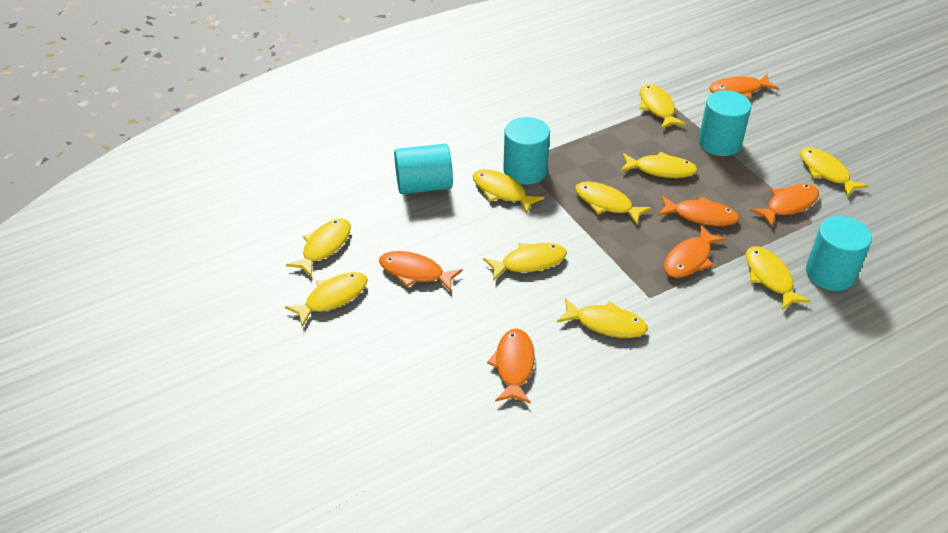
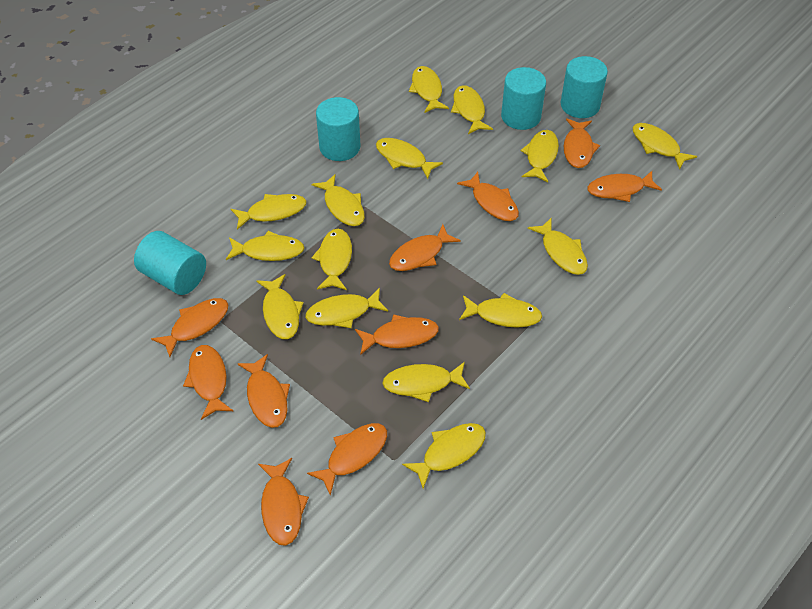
orange fish: 6 -> 10
yellow fish: 10 -> 15

